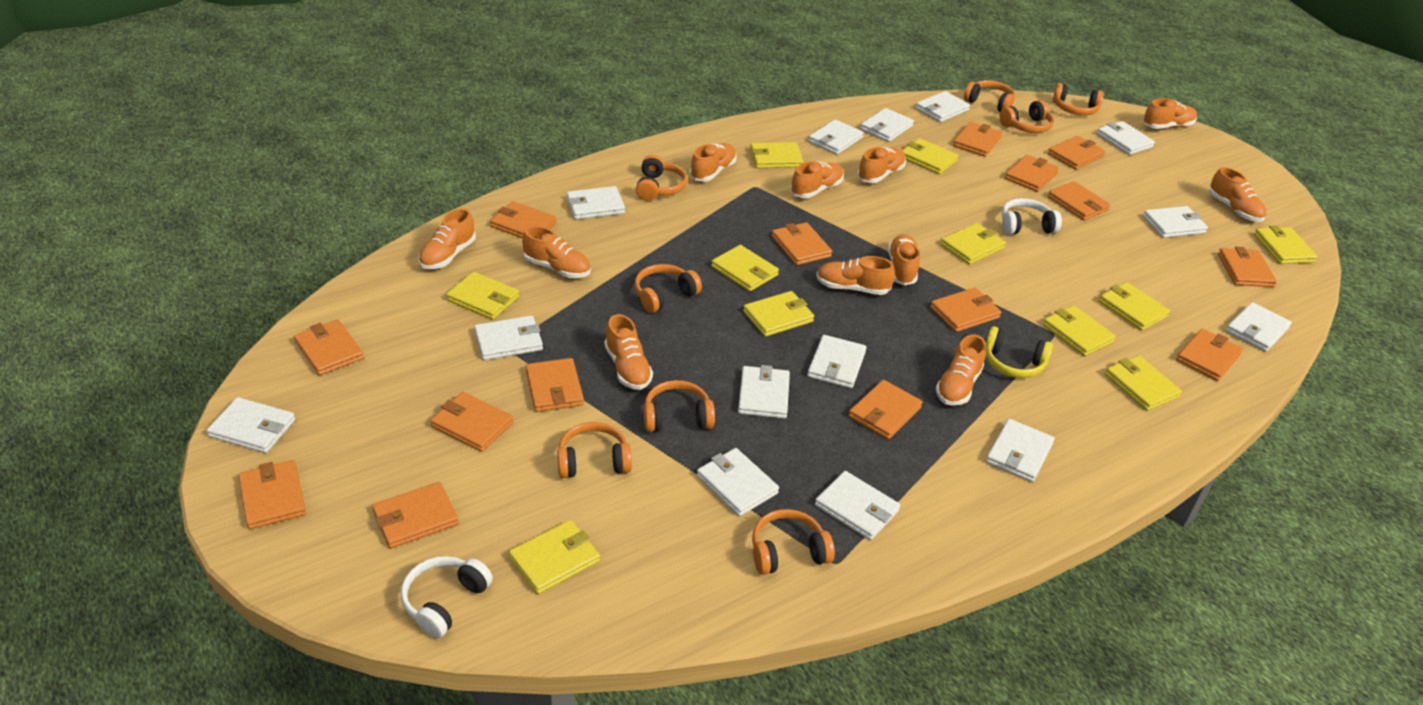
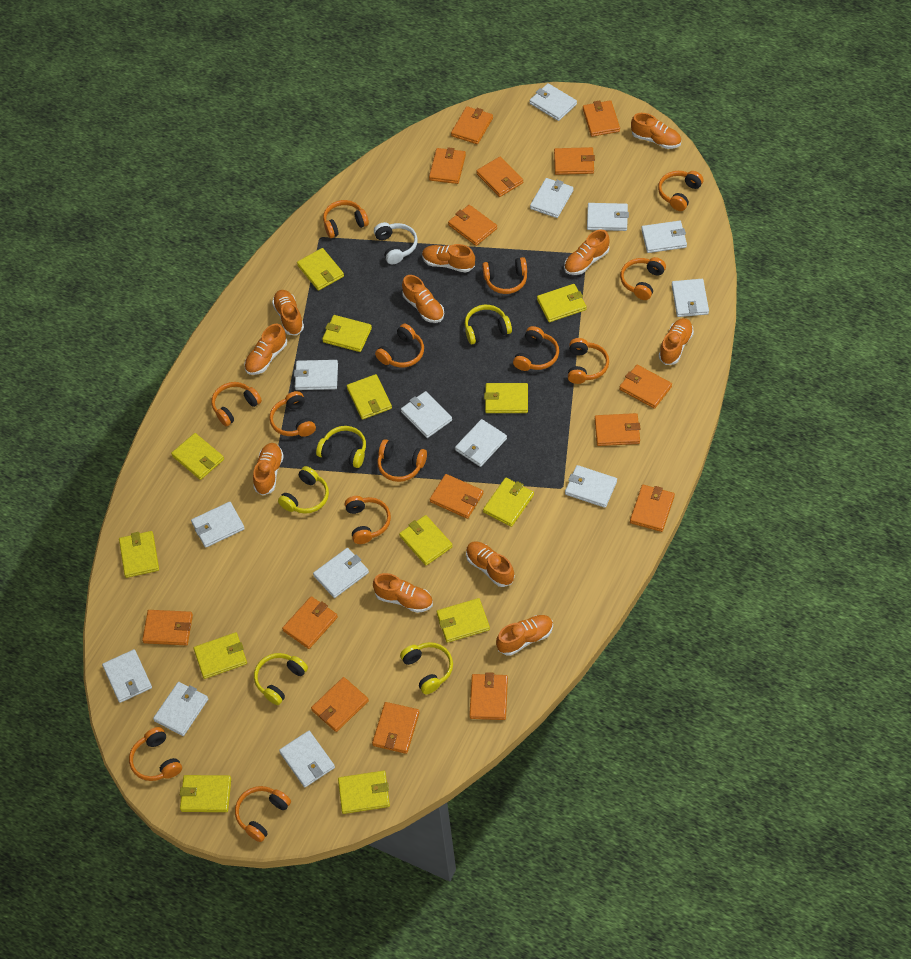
orange headphones: 8 -> 13
white headphones: 2 -> 1
yellow headphones: 1 -> 5
yellow wallet: 11 -> 13

